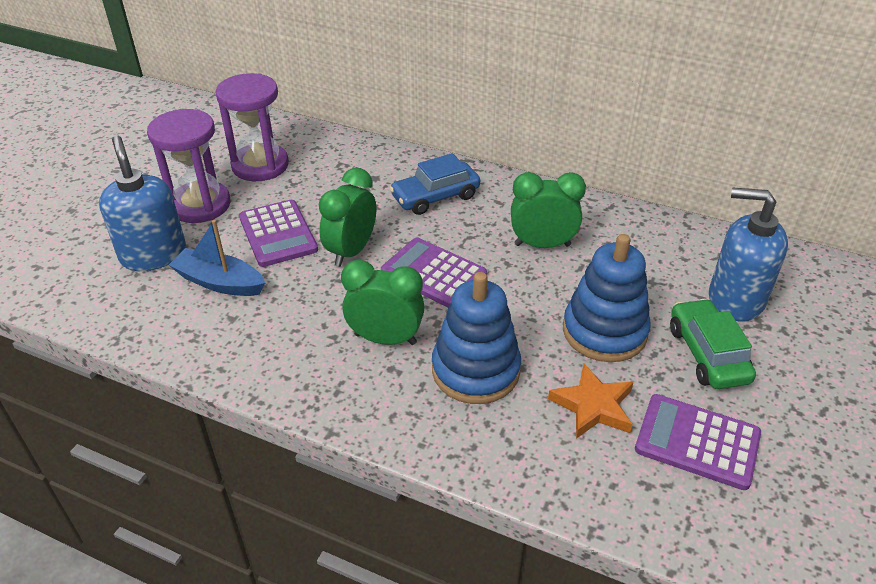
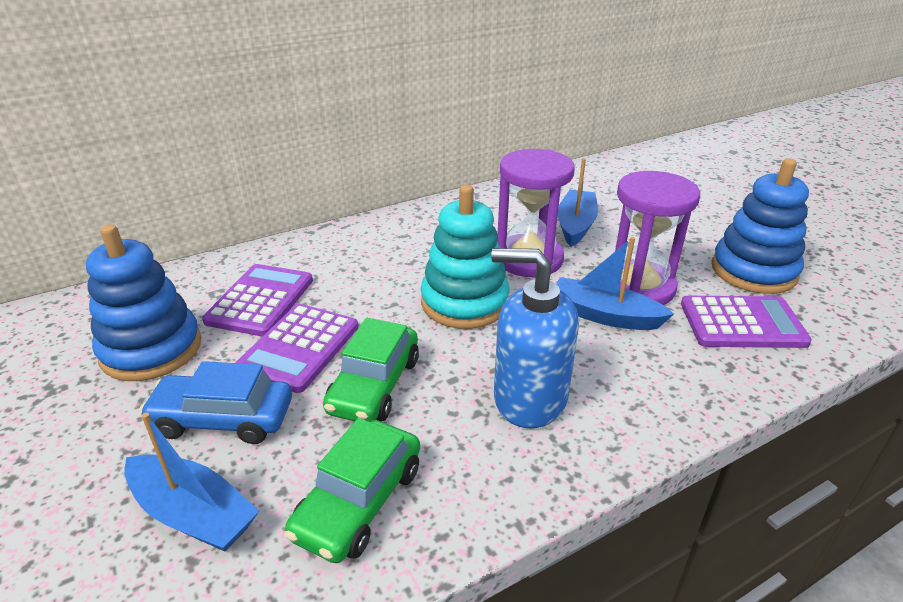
blue boat: 1 -> 3
blue soap dispenser: 2 -> 1
green car: 1 -> 2
green clock: 3 -> 0
orange star: 1 -> 0
turquoise stacking toy: 0 -> 1

